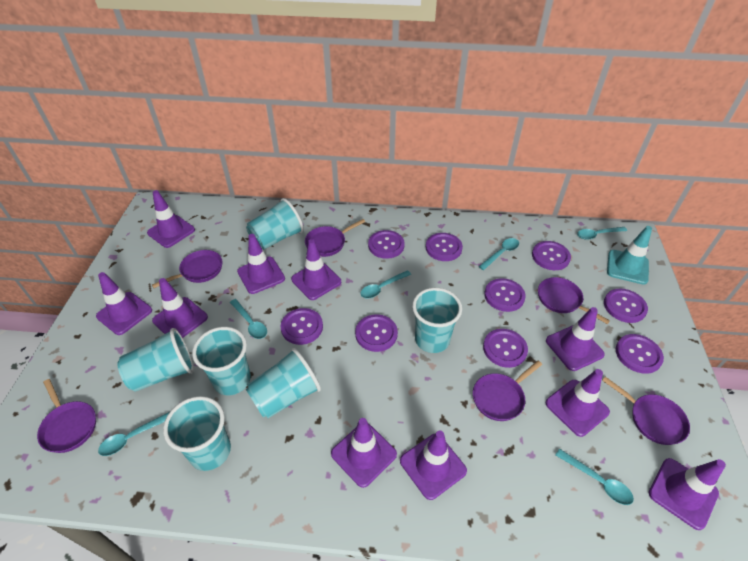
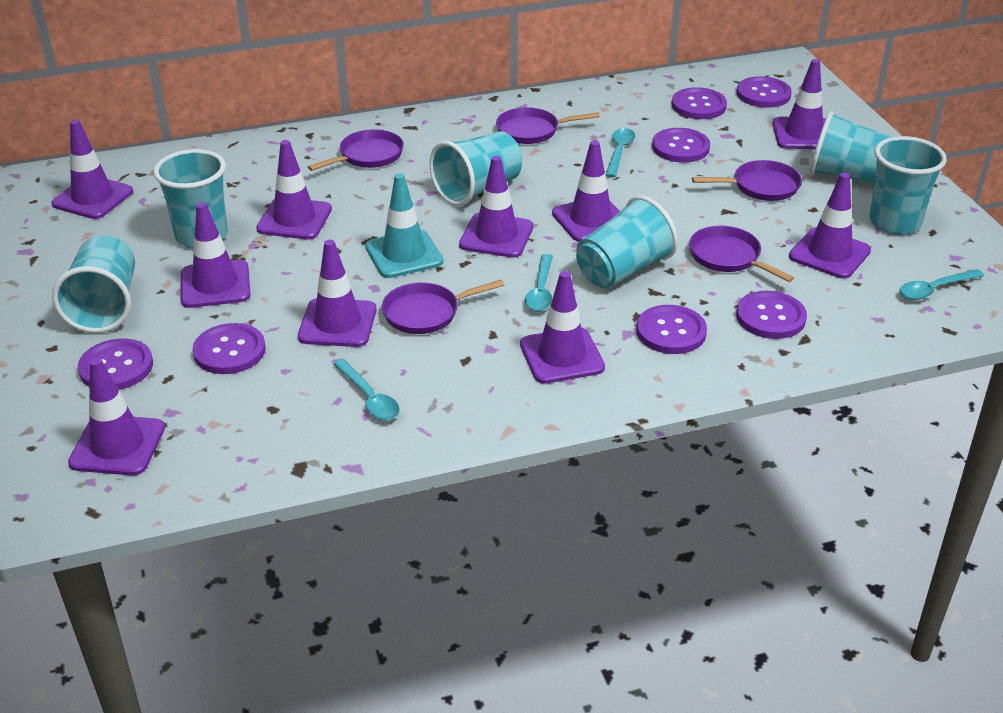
purple button: 9 -> 7
purple pan: 6 -> 5
turquoise spoon: 6 -> 4

